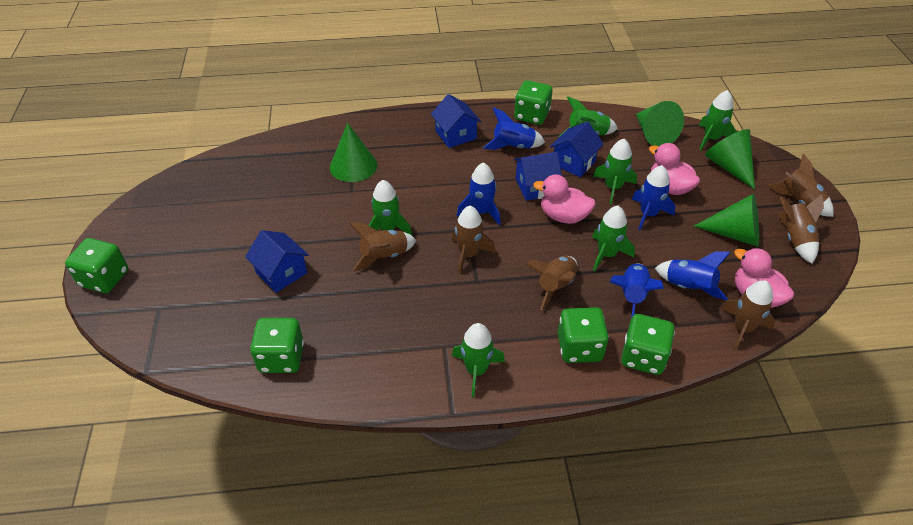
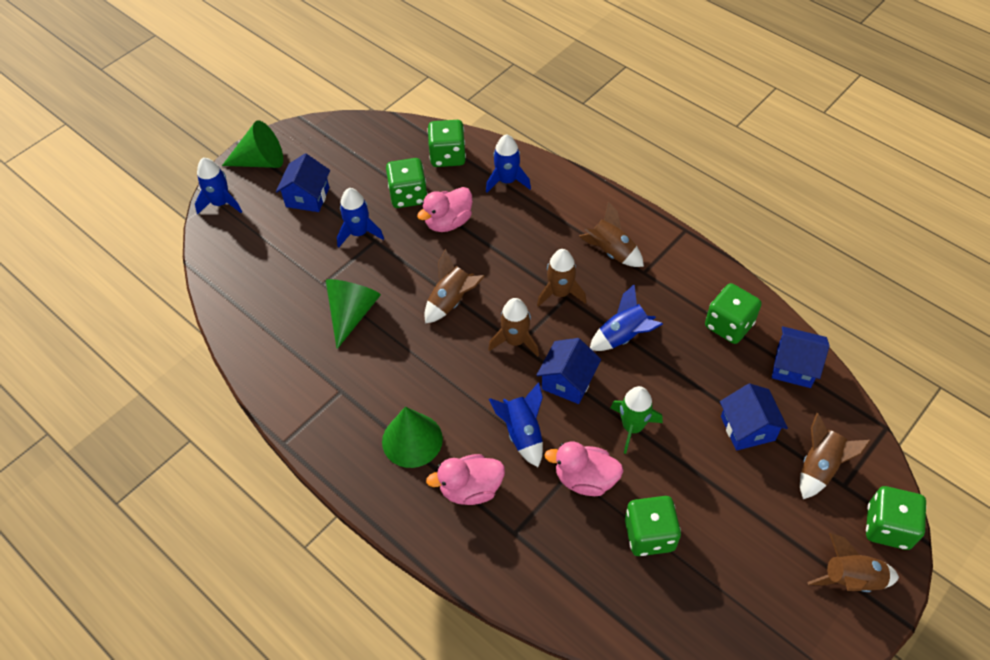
green cone: 4 -> 3
green rocket: 6 -> 1

